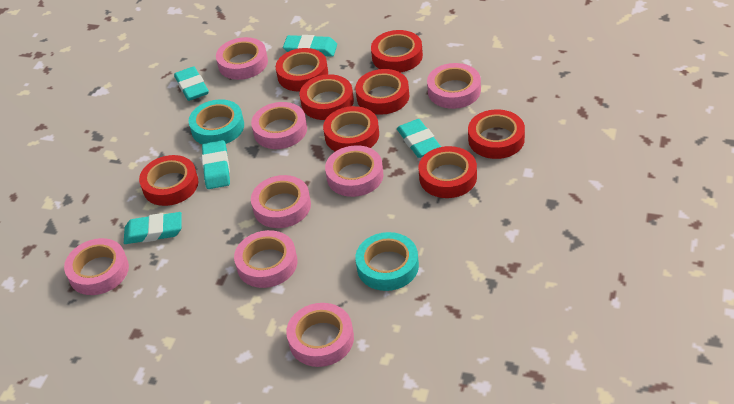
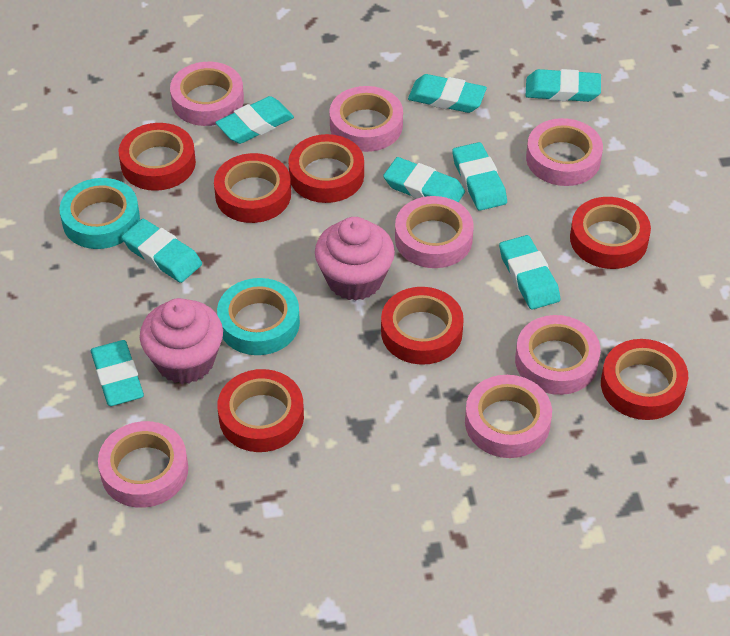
pink cupcake: 0 -> 2
pink tape: 8 -> 7
red tape: 8 -> 7
turquoise eraser: 5 -> 8

